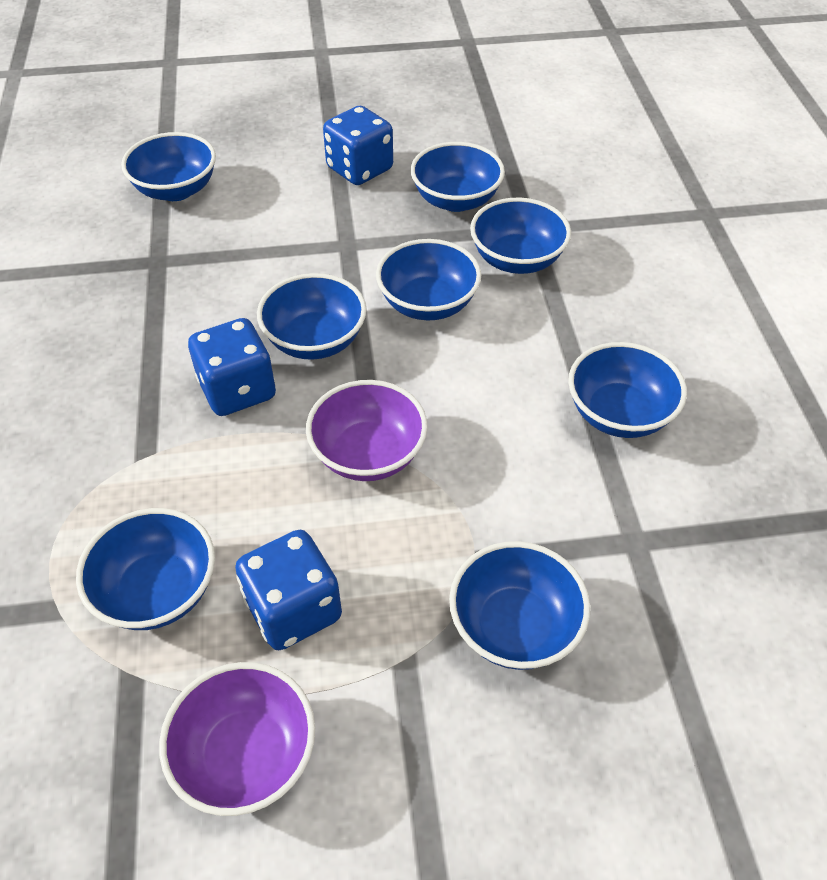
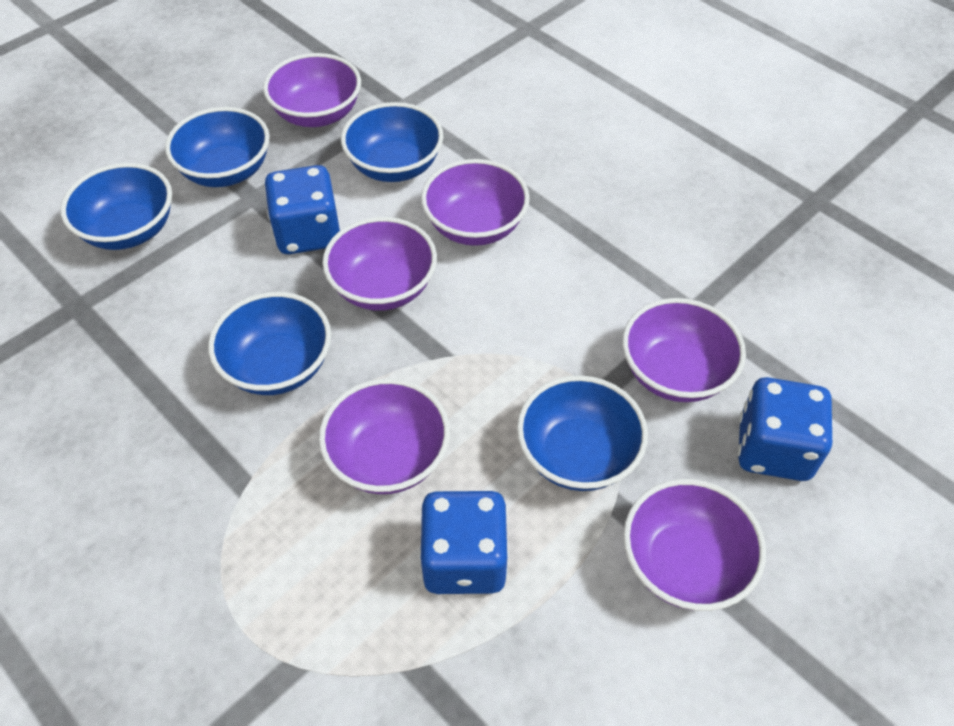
blue bowl: 8 -> 5
purple bowl: 2 -> 6

